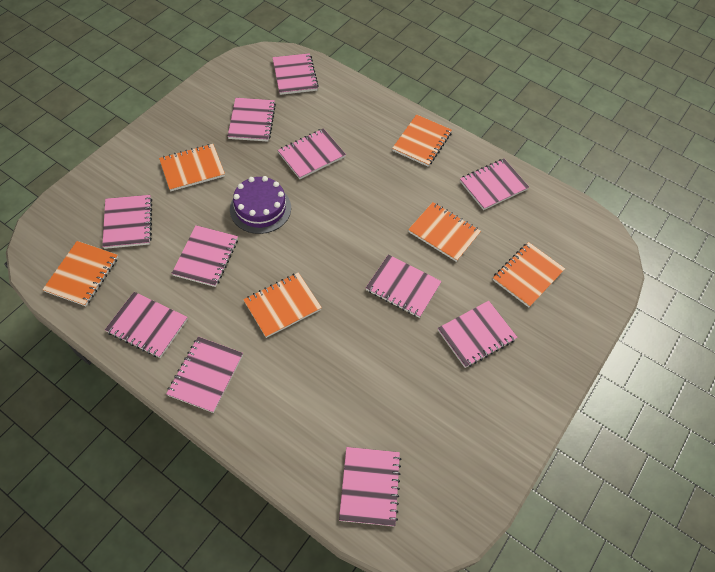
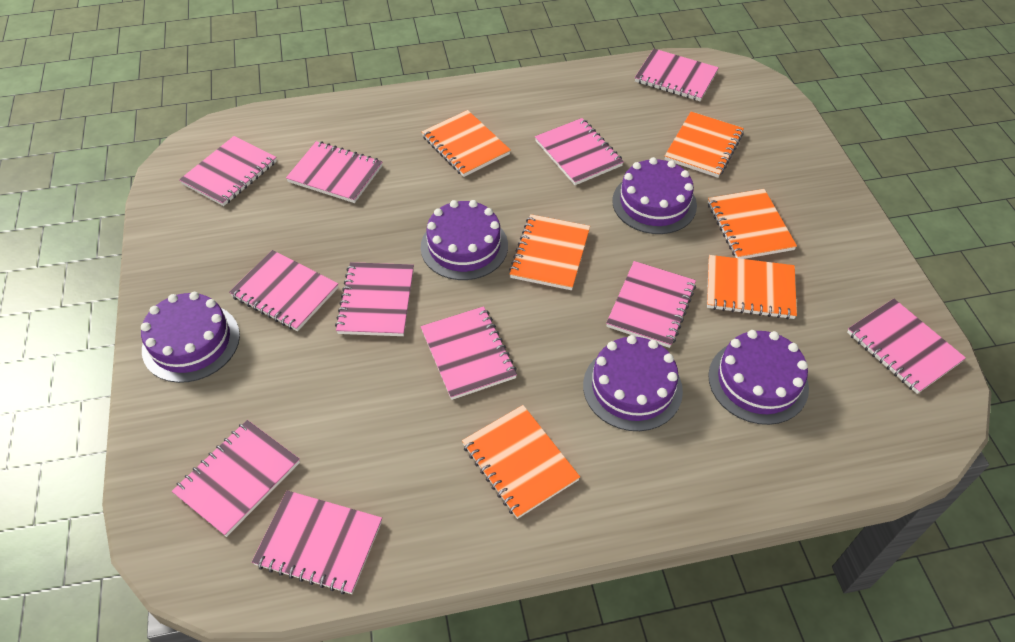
purple cake: 1 -> 5

